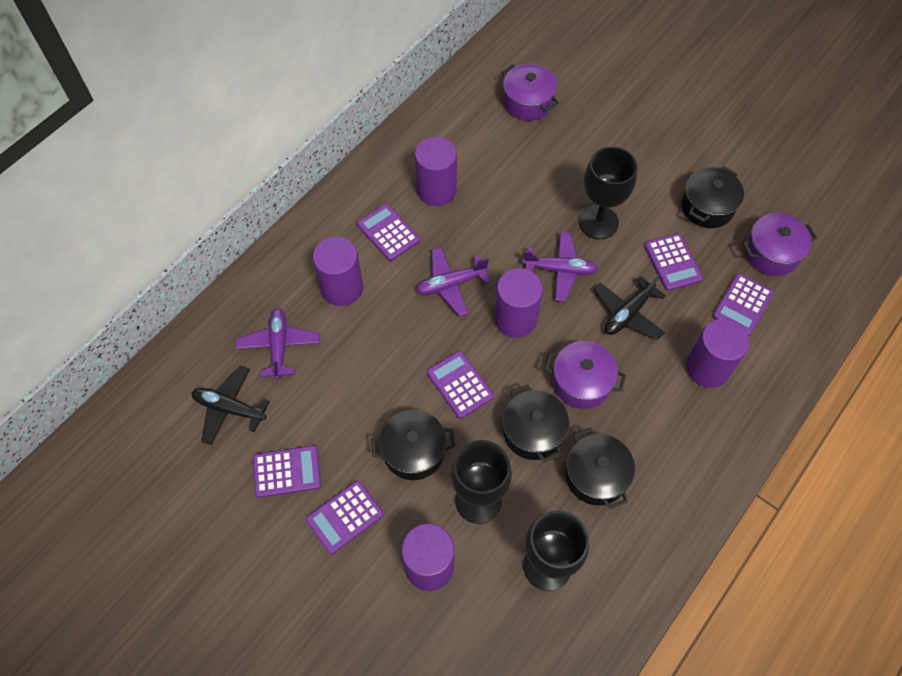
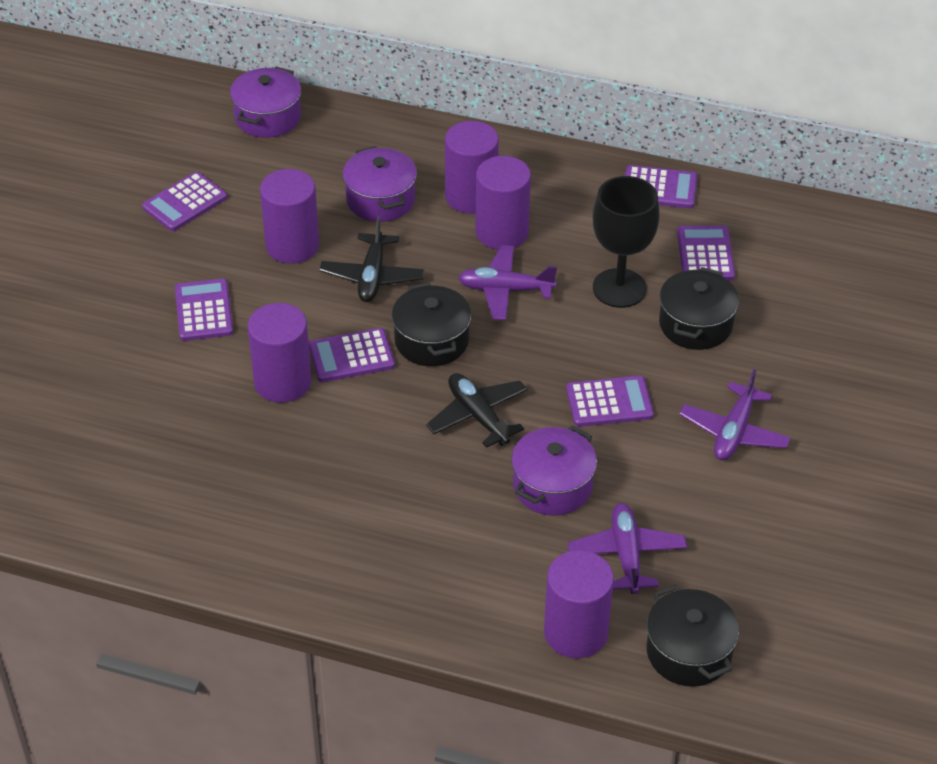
black goblet: 3 -> 1
black pot: 4 -> 3

